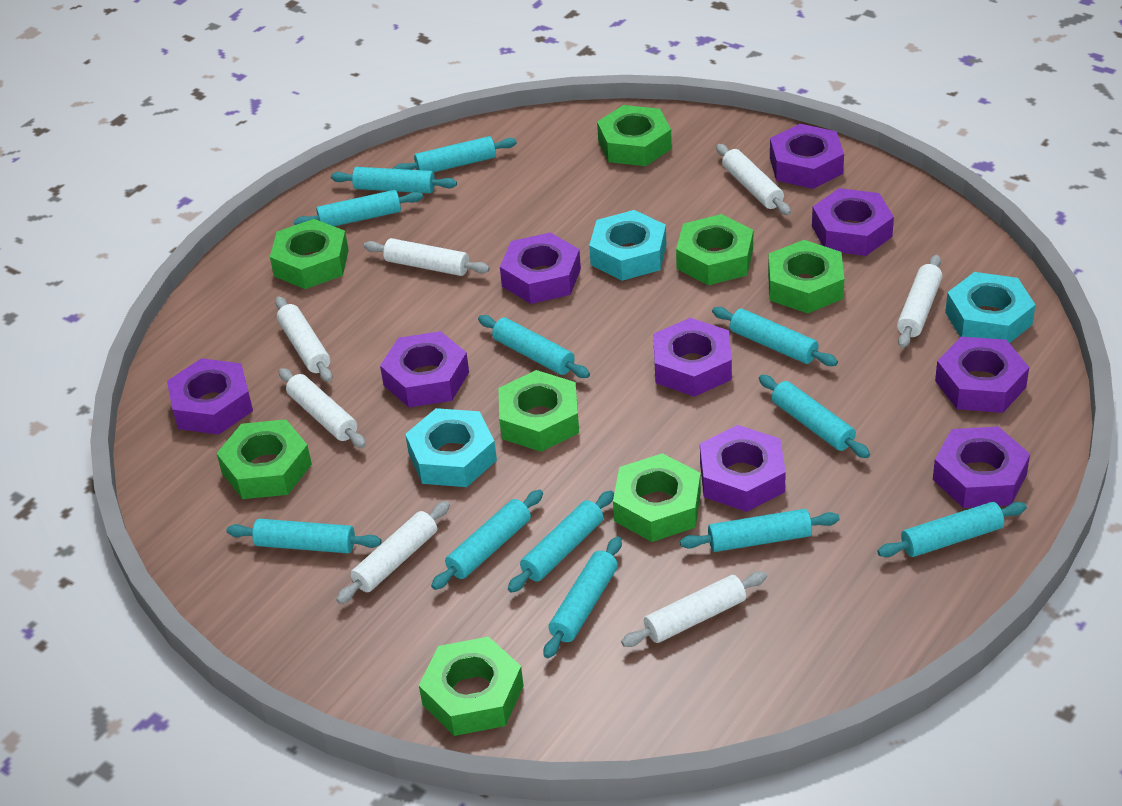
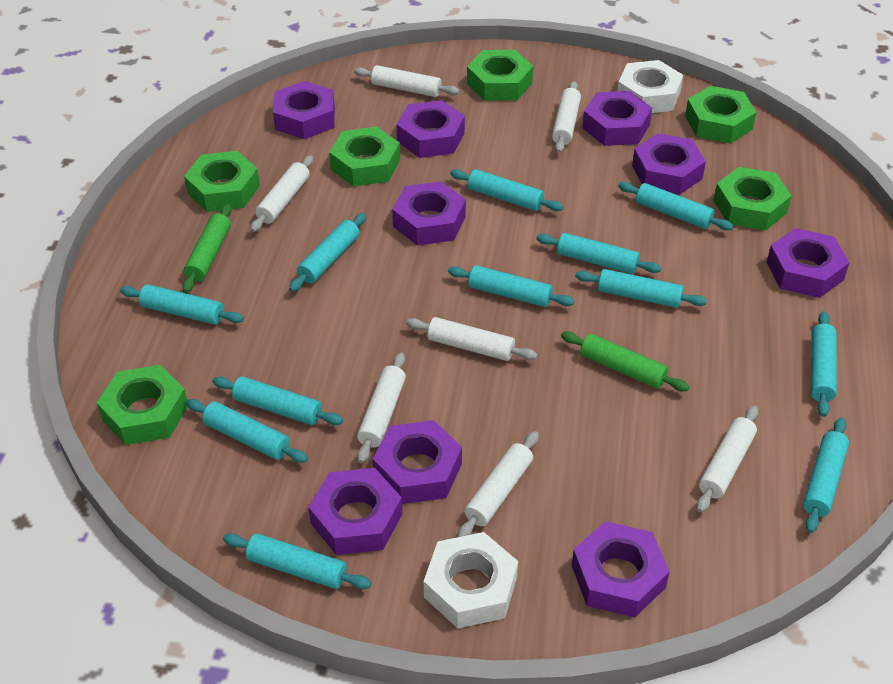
green nut: 8 -> 6
green rolling pin: 0 -> 2
turquoise nut: 3 -> 0
white nut: 0 -> 2

